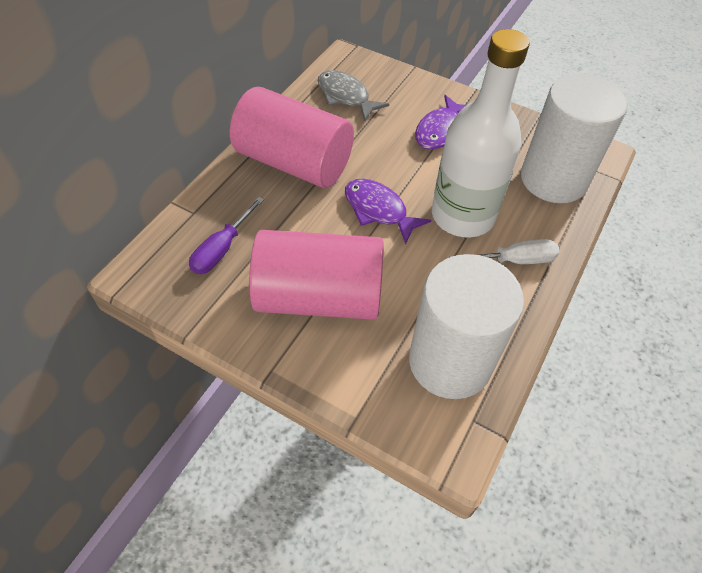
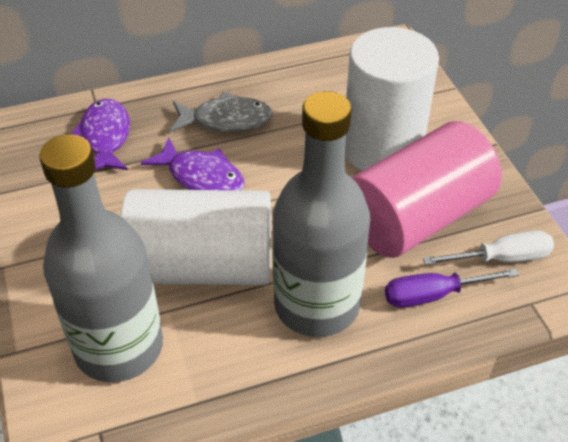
grey bottle: 0 -> 2
pink cylinder: 2 -> 1
white bottle: 1 -> 0

